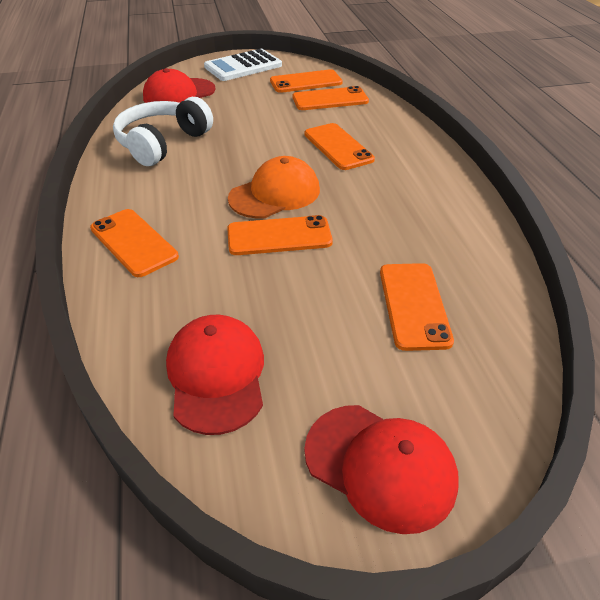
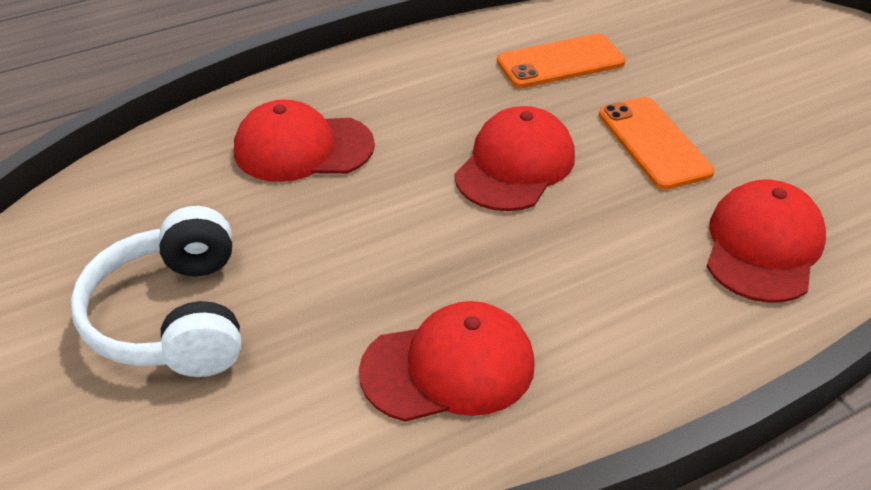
orange cap: 1 -> 0
orange phone: 6 -> 2
red cap: 3 -> 4
white calculator: 1 -> 0

